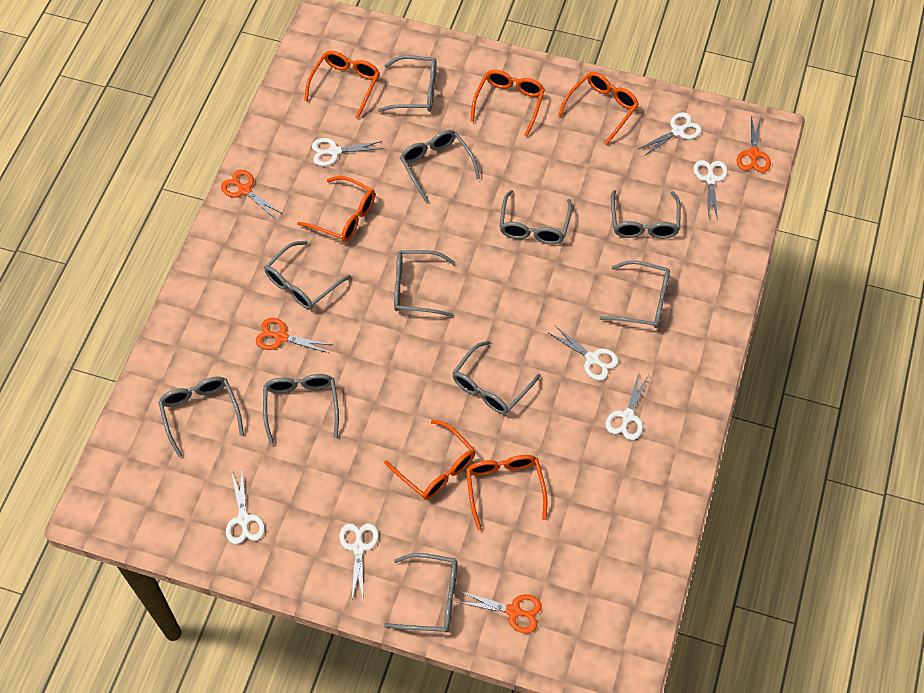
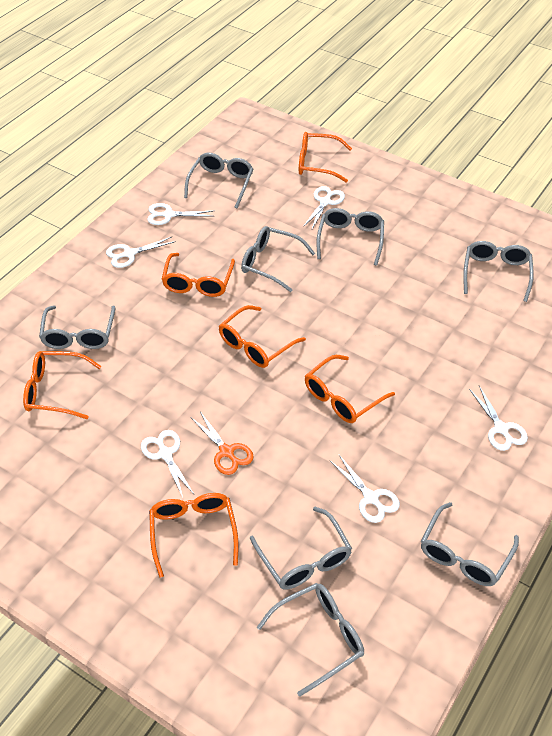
grey glasses: 11 -> 8
orange scissors: 4 -> 1
white scissors: 7 -> 6

